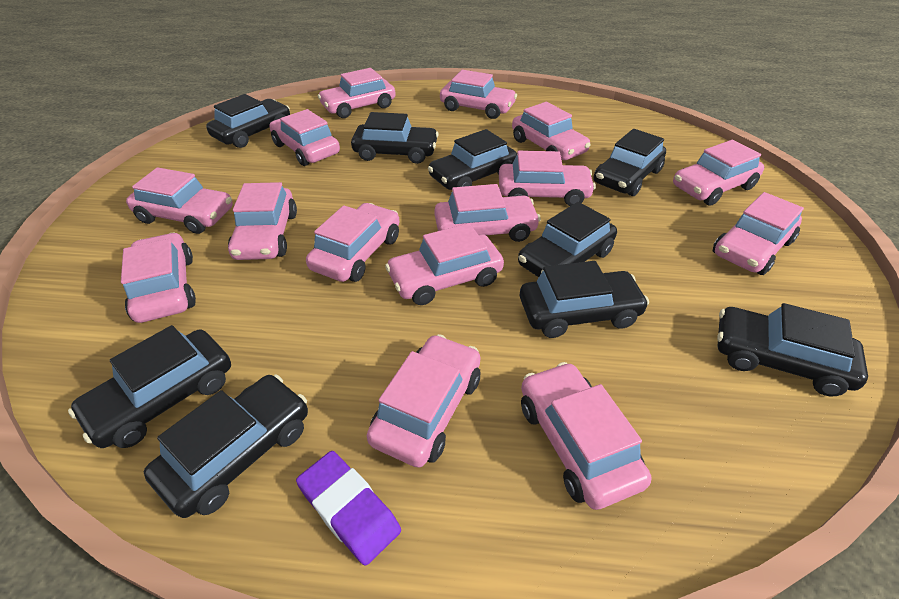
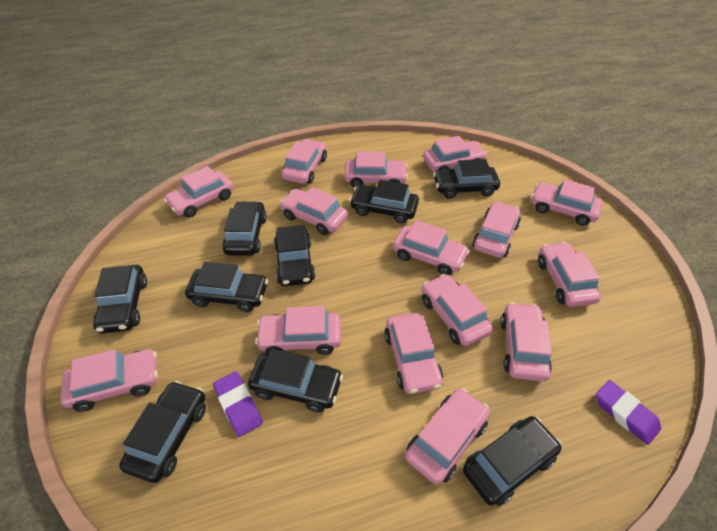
purple eraser: 1 -> 2

